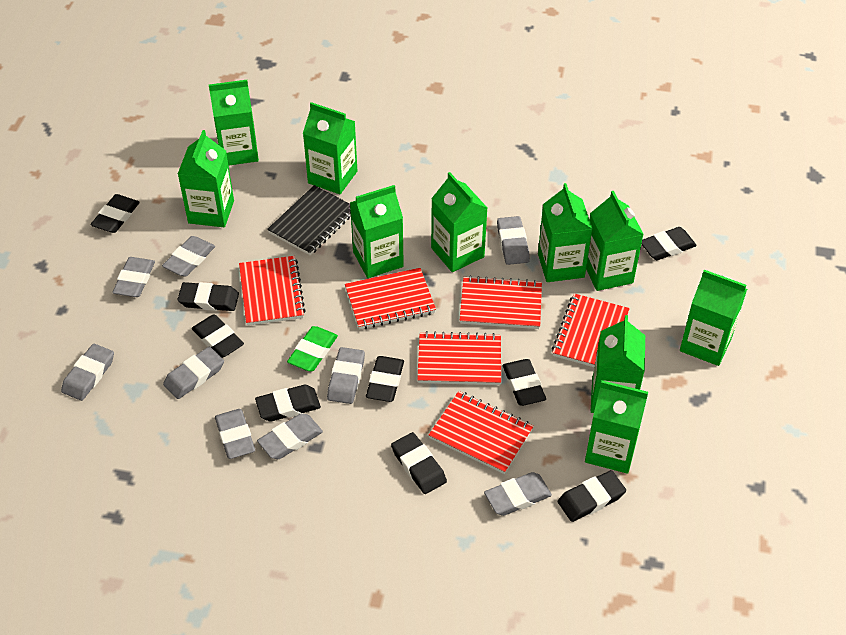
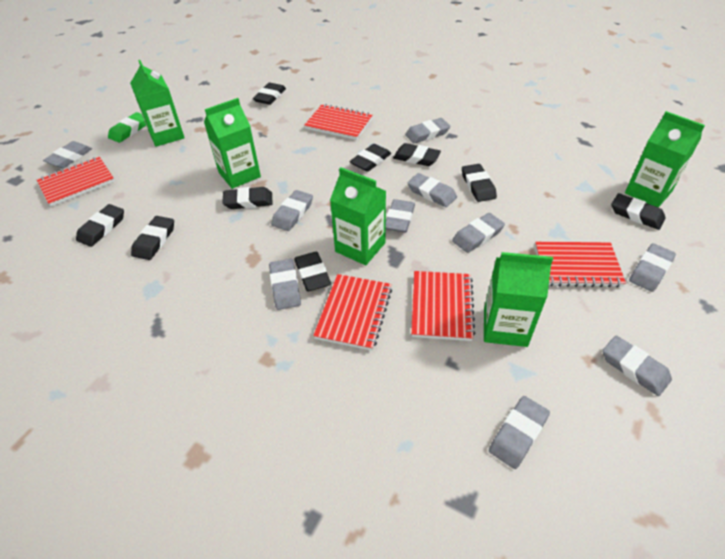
black notebook: 1 -> 0
green carton: 10 -> 5
grey eraser: 9 -> 10
red notebook: 6 -> 5

